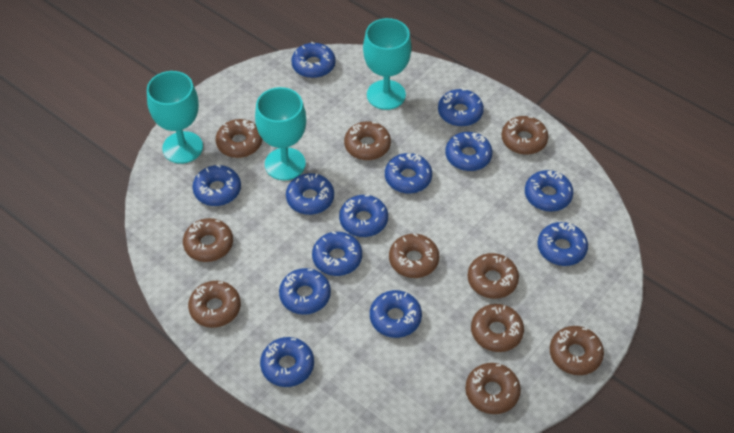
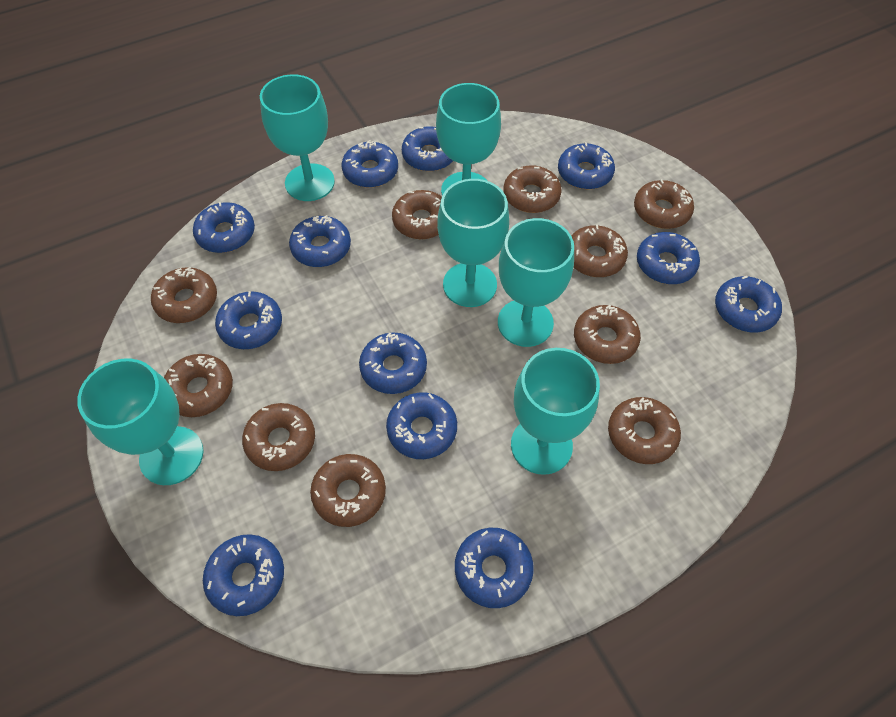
blue donut: 13 -> 12
turquoise goblet: 3 -> 6

